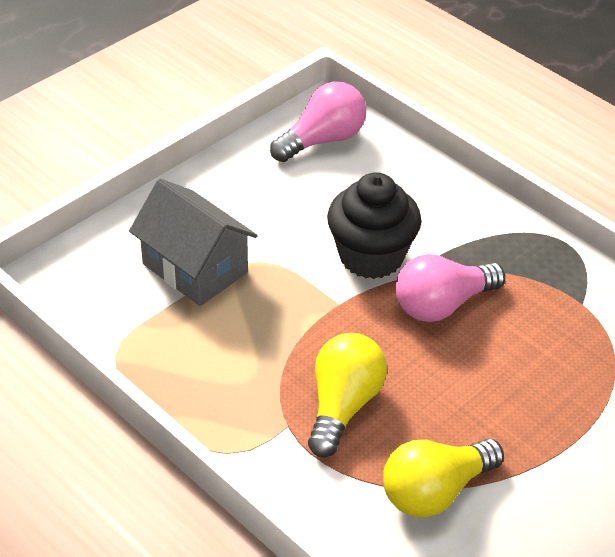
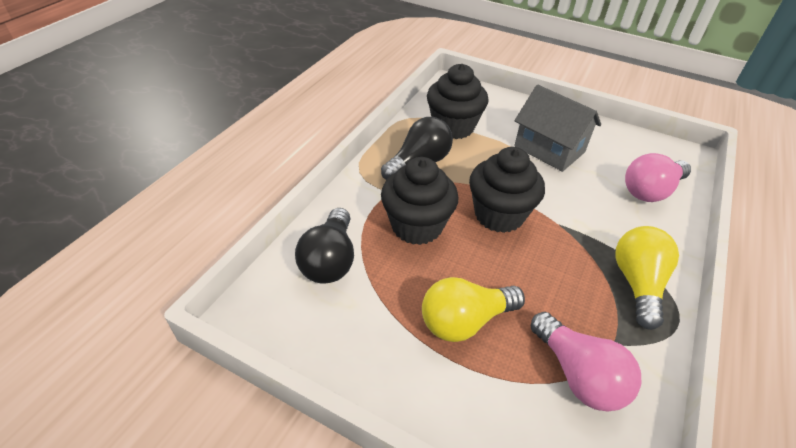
black cupcake: 1 -> 3
black light bulb: 0 -> 2

